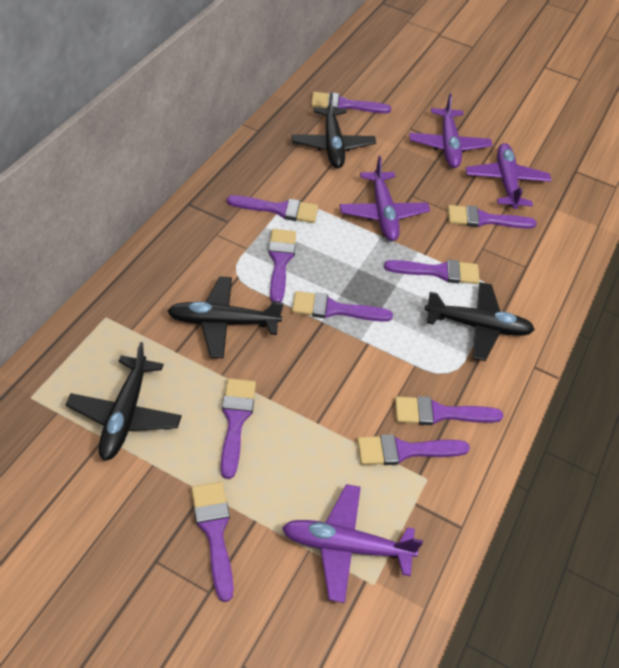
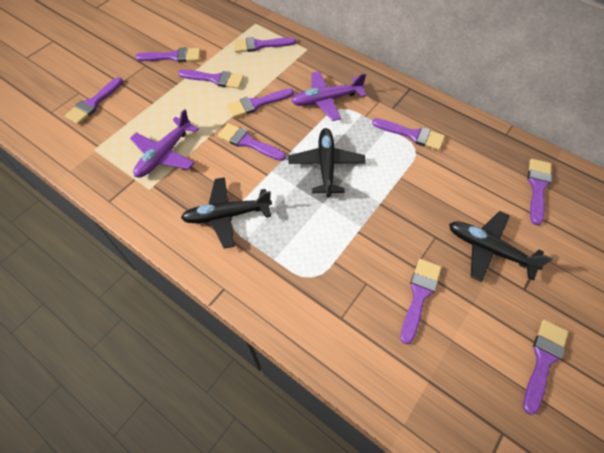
black plane: 4 -> 3
purple plane: 4 -> 2

